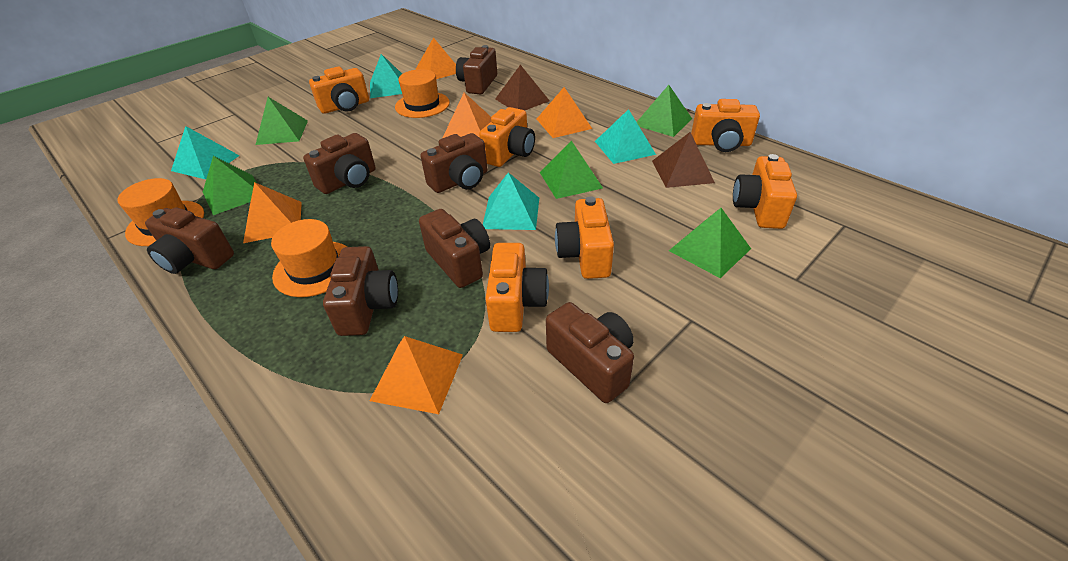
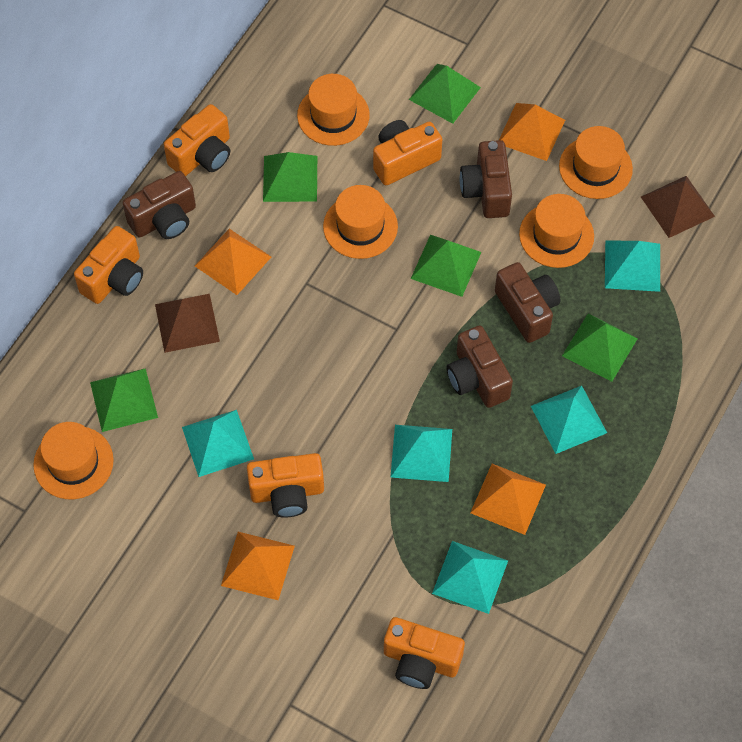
brown camera: 7 -> 4
orange camera: 6 -> 5
orange hat: 3 -> 5
orange pyramid: 5 -> 4
turquoise pyramid: 4 -> 5

